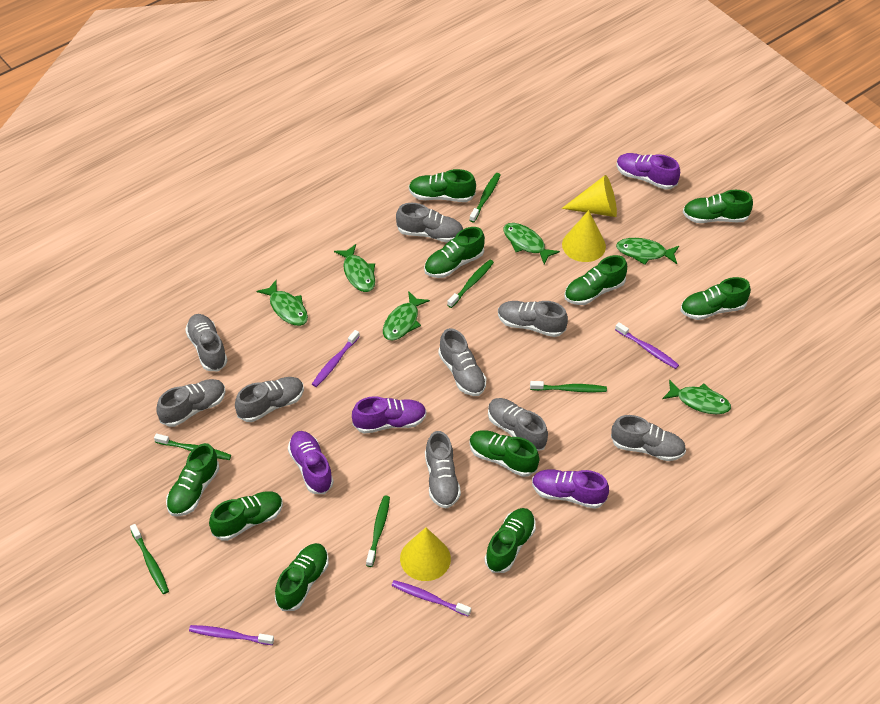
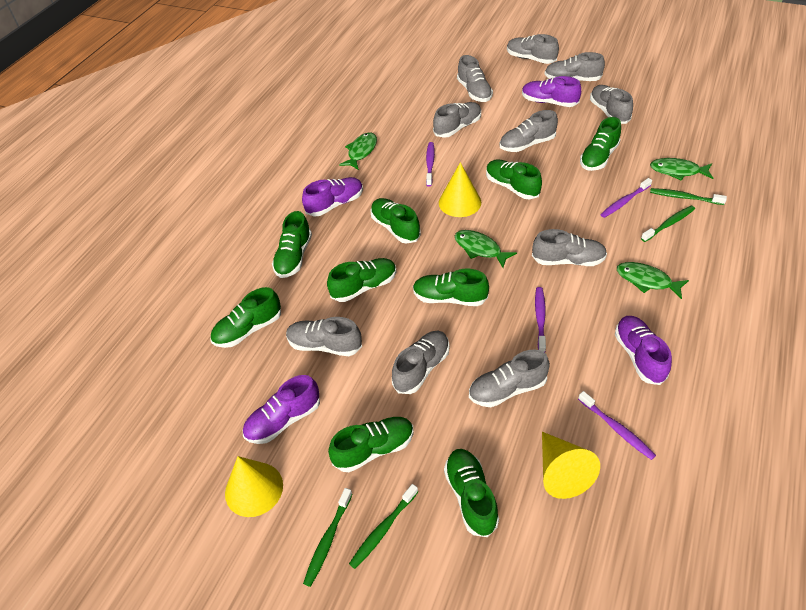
green fish: 6 -> 4
green shoe: 10 -> 9
green toothbrush: 6 -> 4
grey shoe: 9 -> 10

